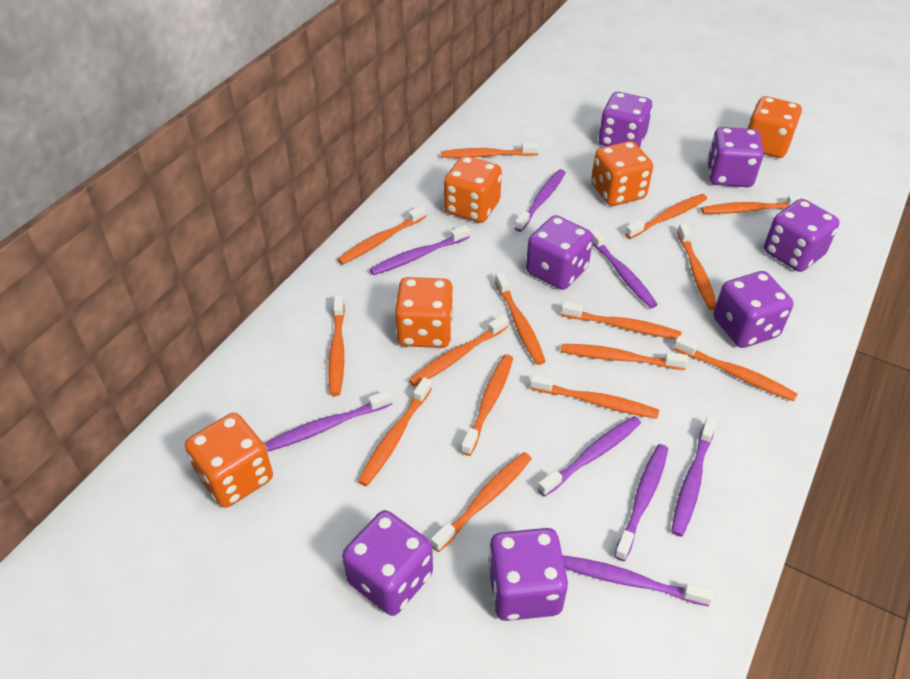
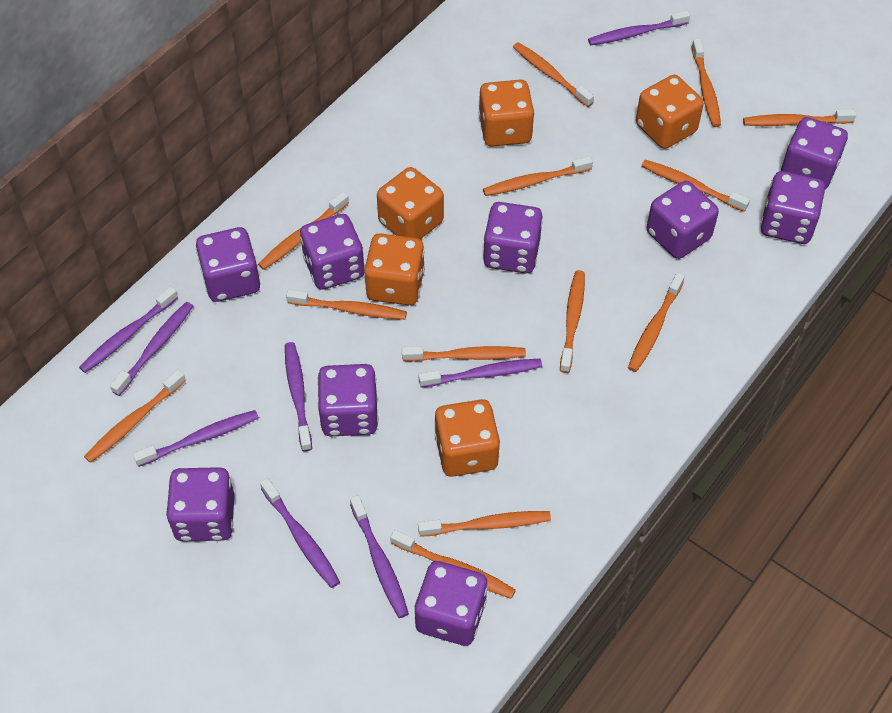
orange toothbrush: 15 -> 13
purple dice: 7 -> 9

